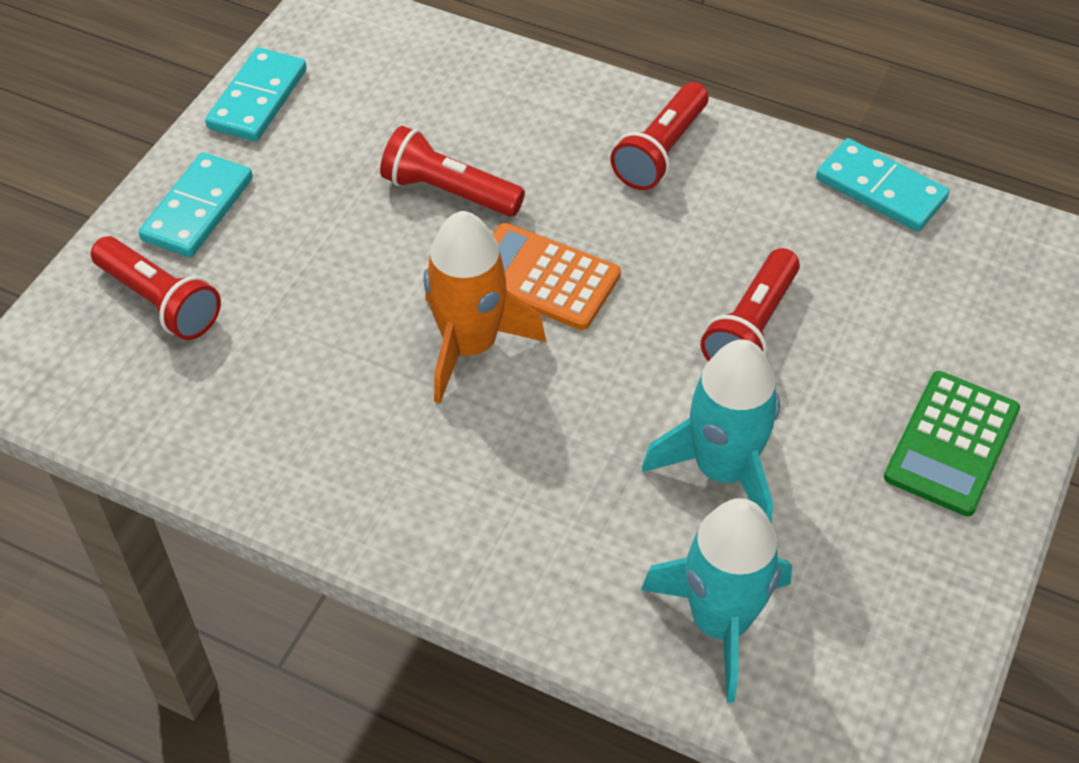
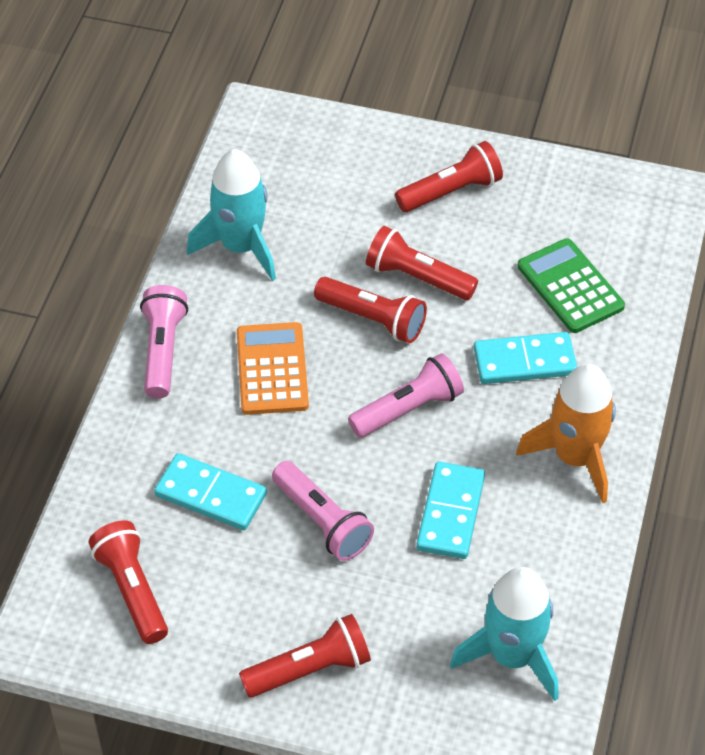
pink flashlight: 0 -> 3
red flashlight: 4 -> 5

